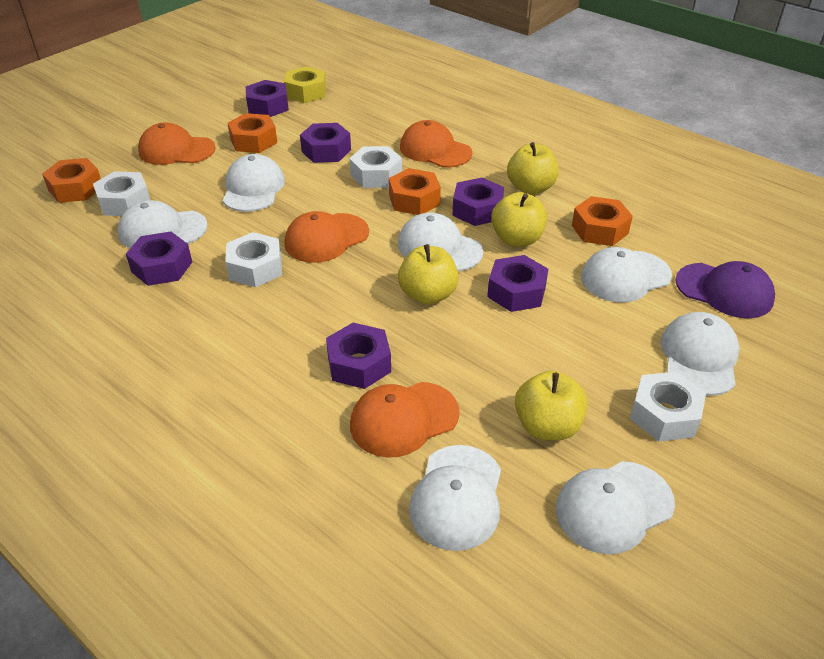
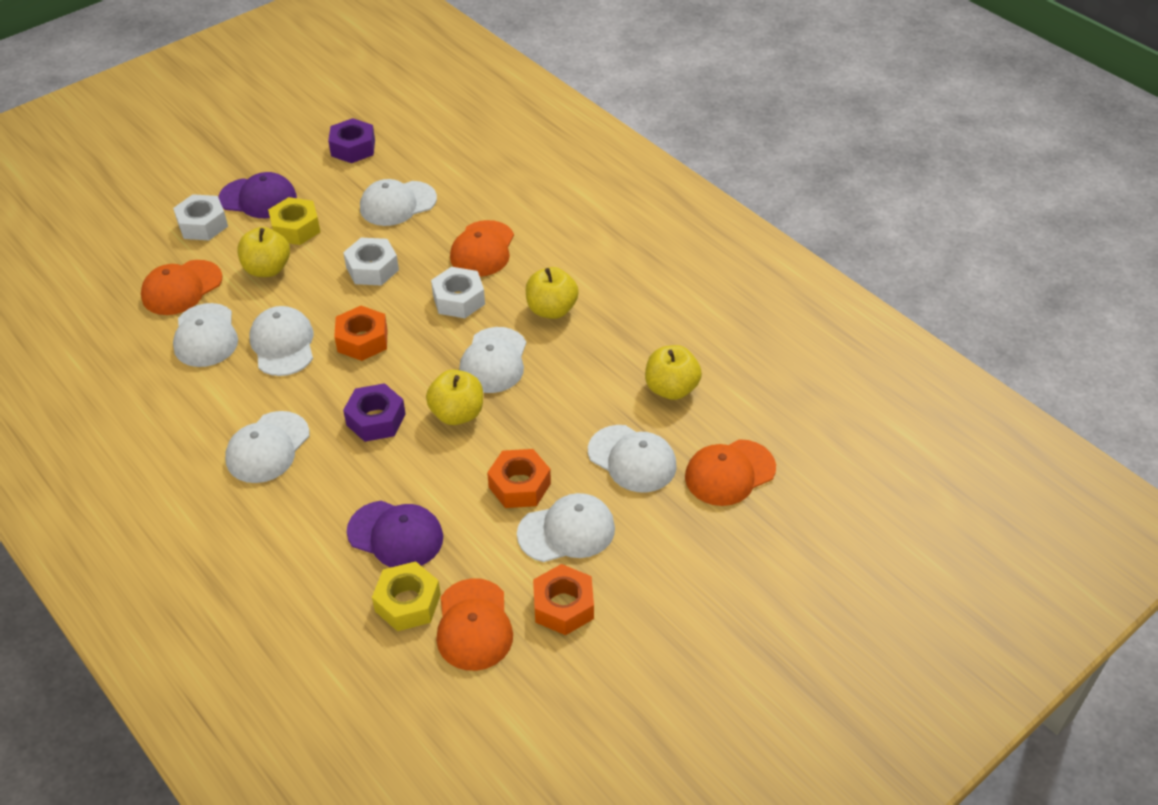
orange nut: 4 -> 3
purple cap: 1 -> 2
purple nut: 6 -> 2
white nut: 4 -> 3
yellow nut: 1 -> 2

